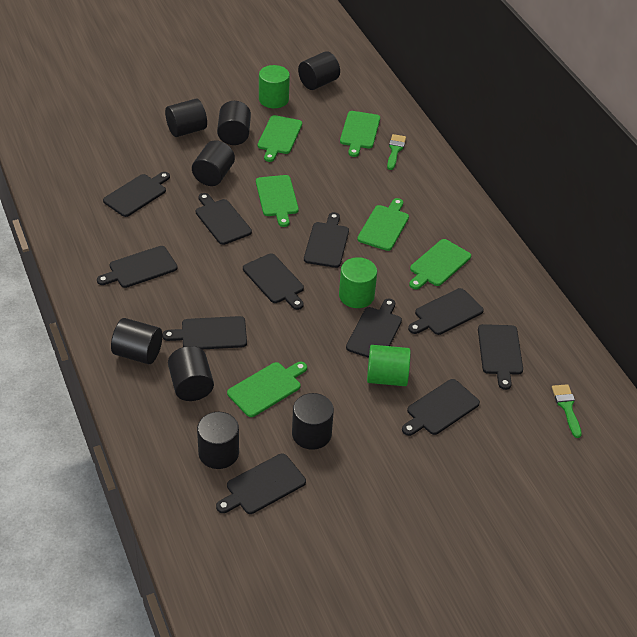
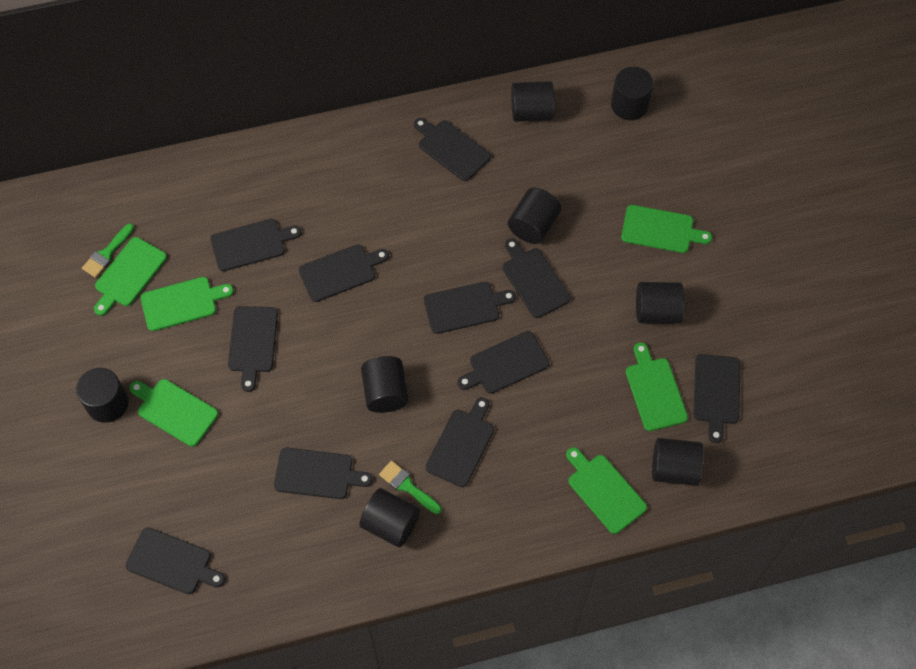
green cylinder: 3 -> 0

